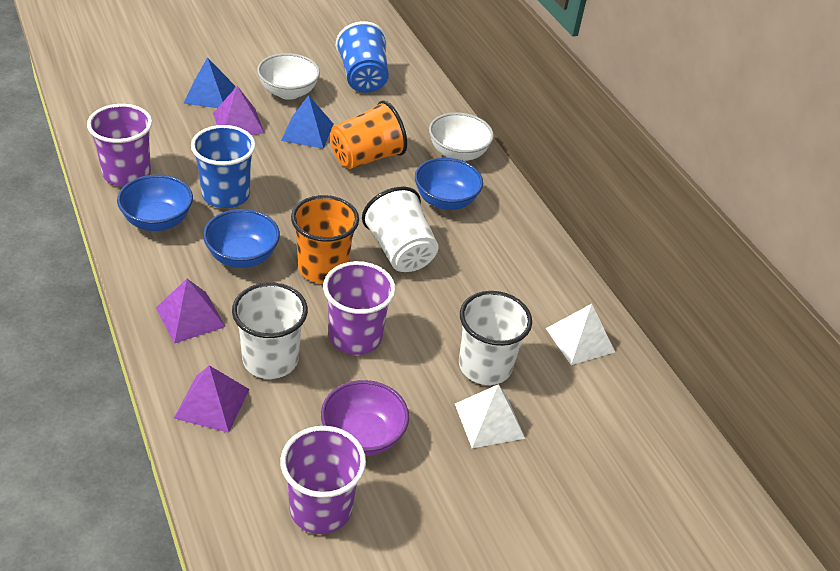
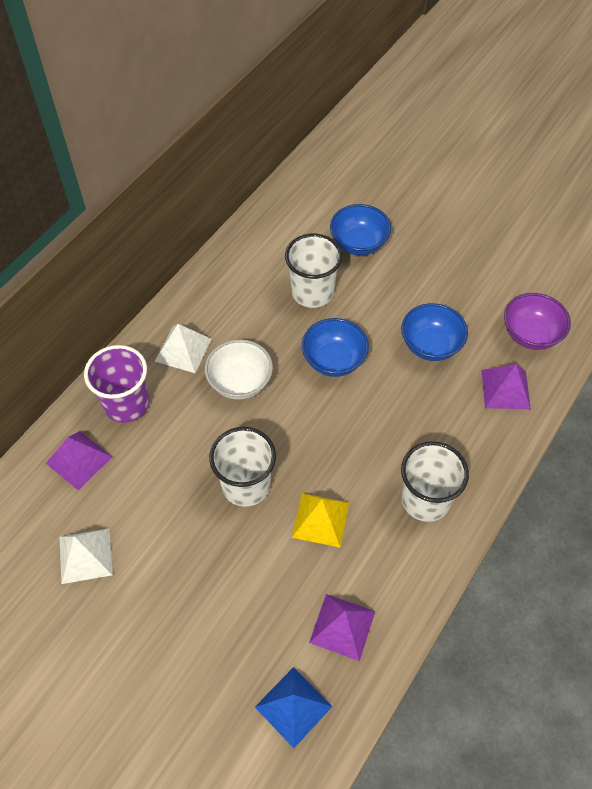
blue cup: 2 -> 0
blue pyramid: 2 -> 1
orange cup: 2 -> 0
purple cup: 3 -> 1
white bowl: 2 -> 1
yellow pyramid: 0 -> 1

